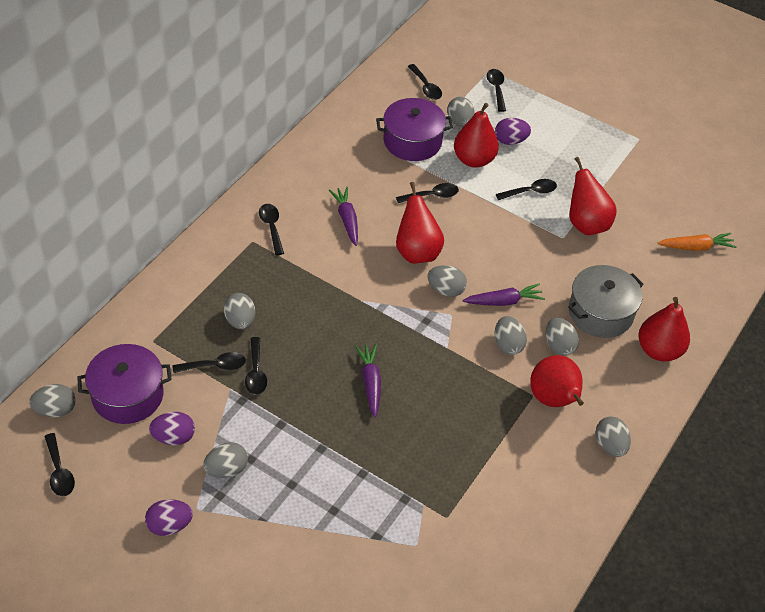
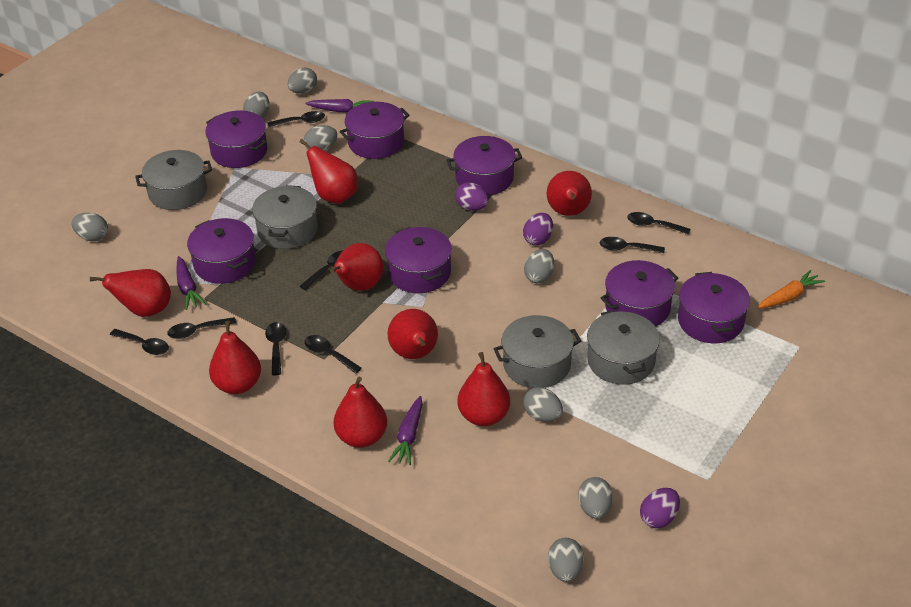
grey pot: 1 -> 4
purple pot: 2 -> 7
red pear: 5 -> 8

